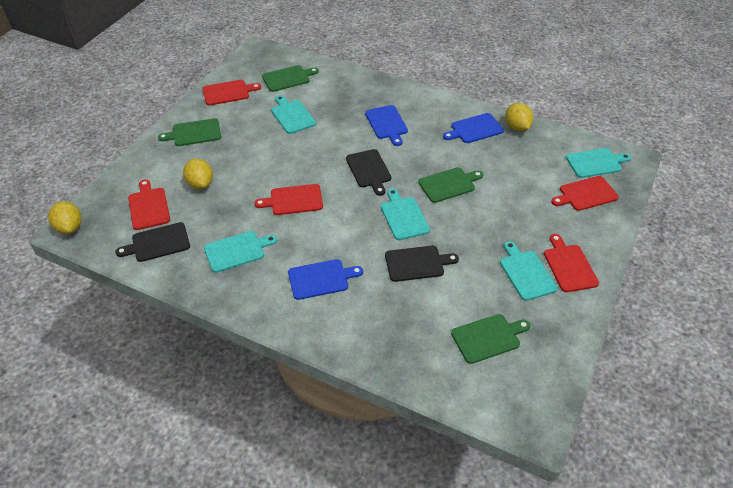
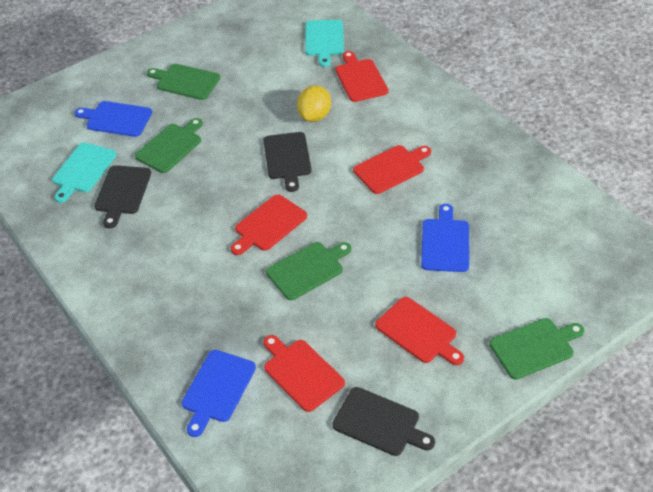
turquoise cutting board: 5 -> 2
yellow lemon: 3 -> 1

